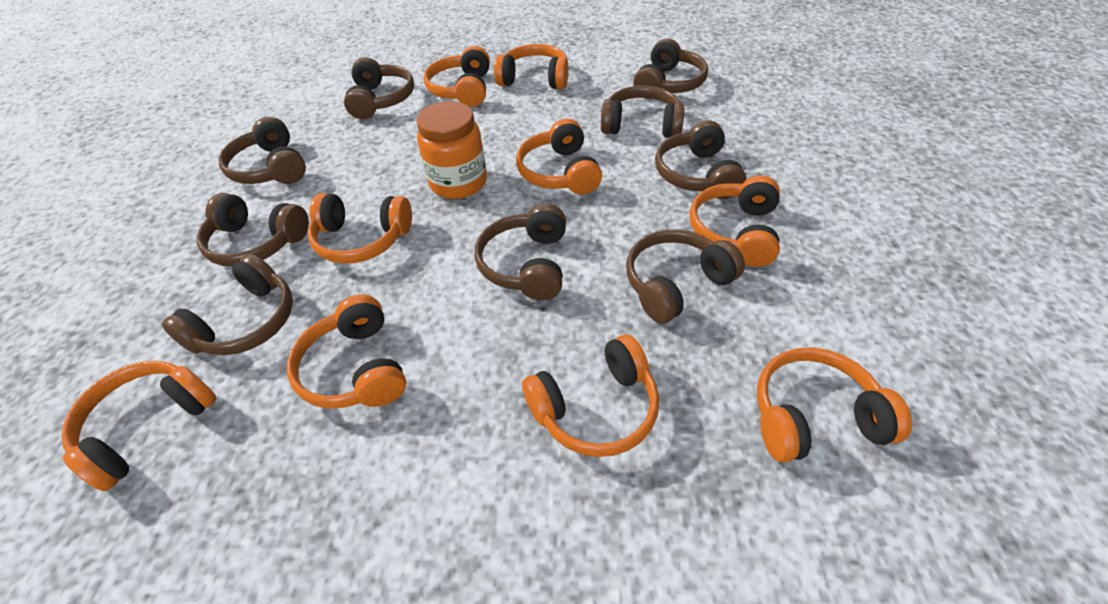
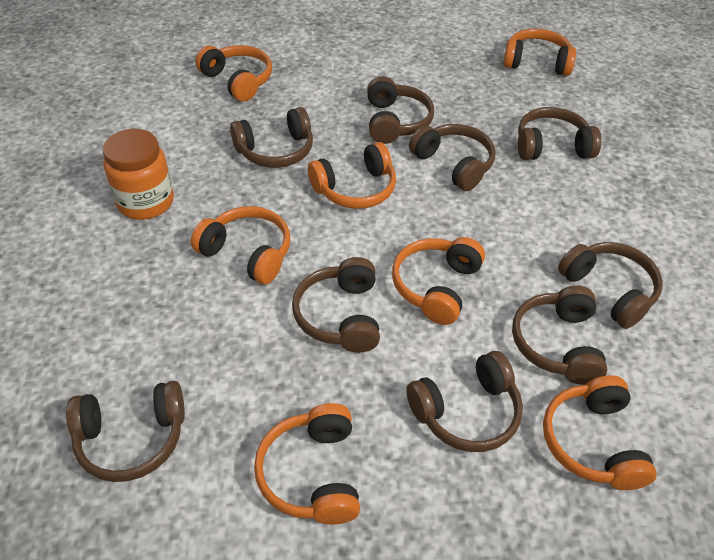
orange headphones: 9 -> 7

